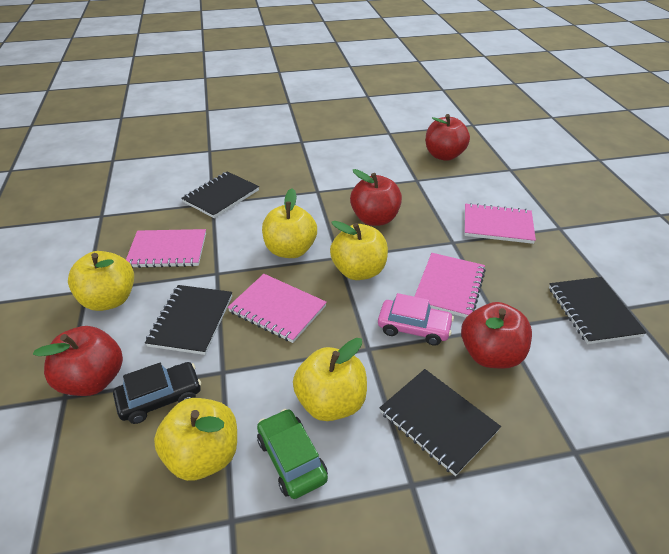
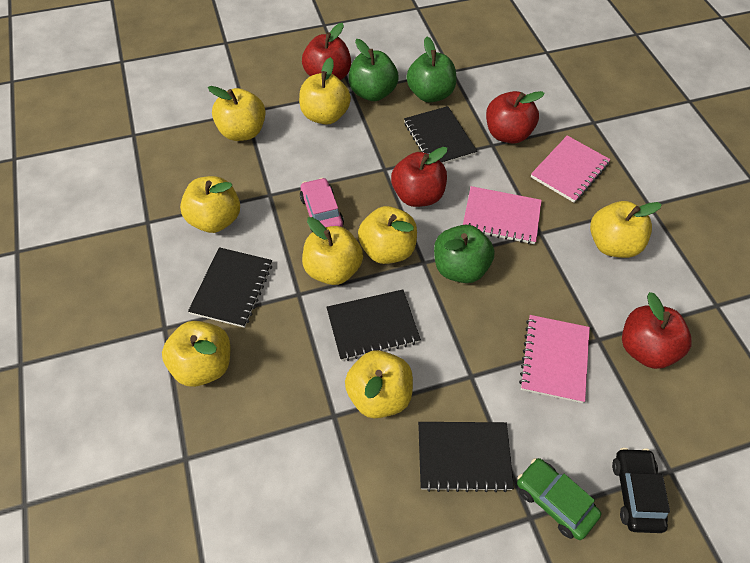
green apple: 0 -> 3
pink notebook: 4 -> 3
yellow apple: 5 -> 8

